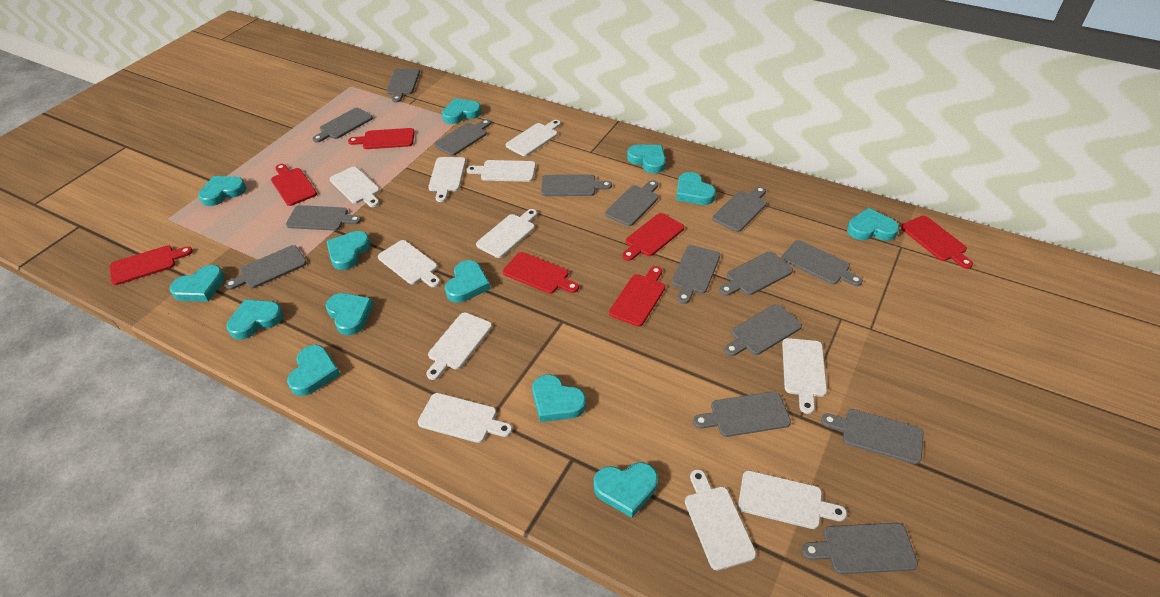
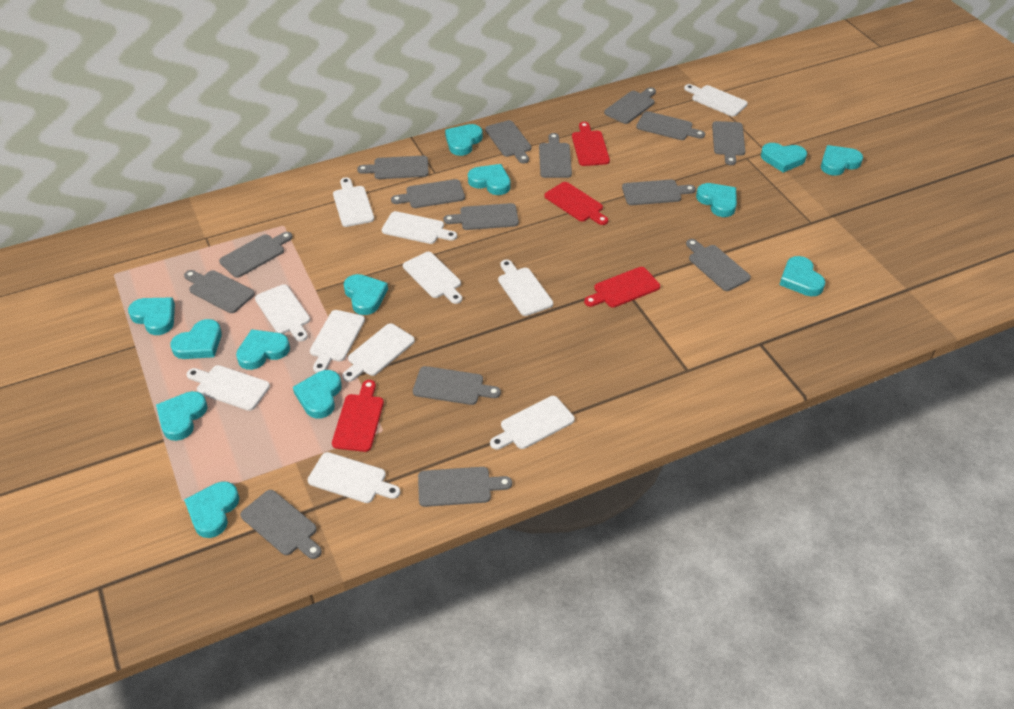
red cutting board: 7 -> 4

